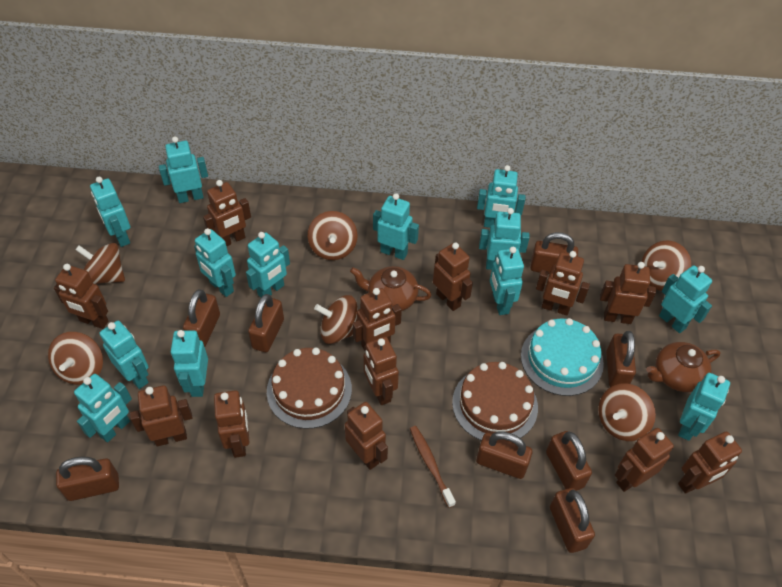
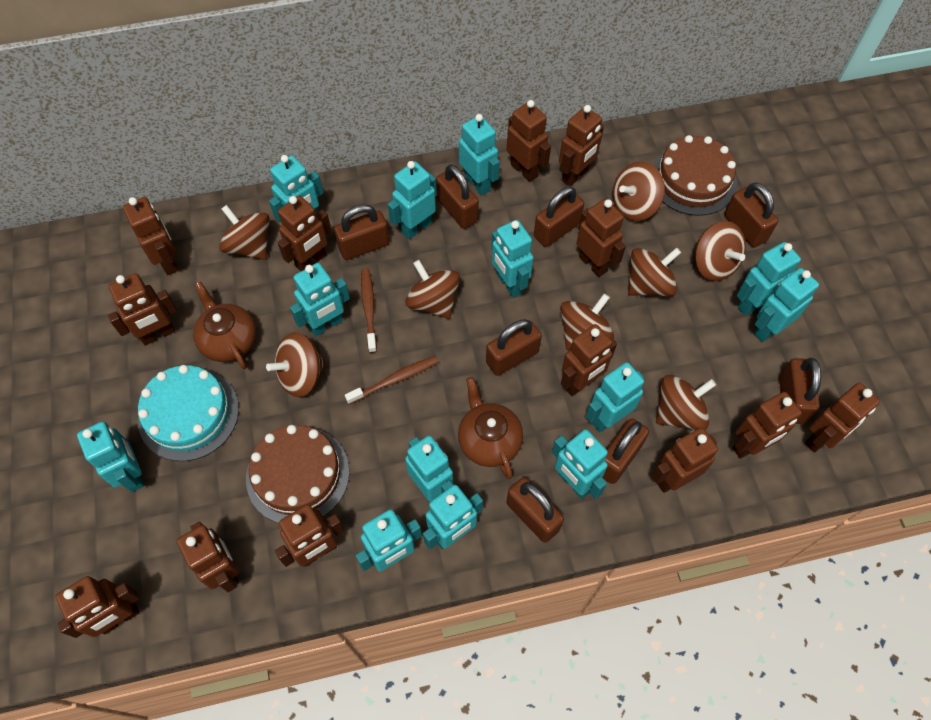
brown robot: 12 -> 13
brown spinning top: 6 -> 8
brown toothbrush: 1 -> 2

